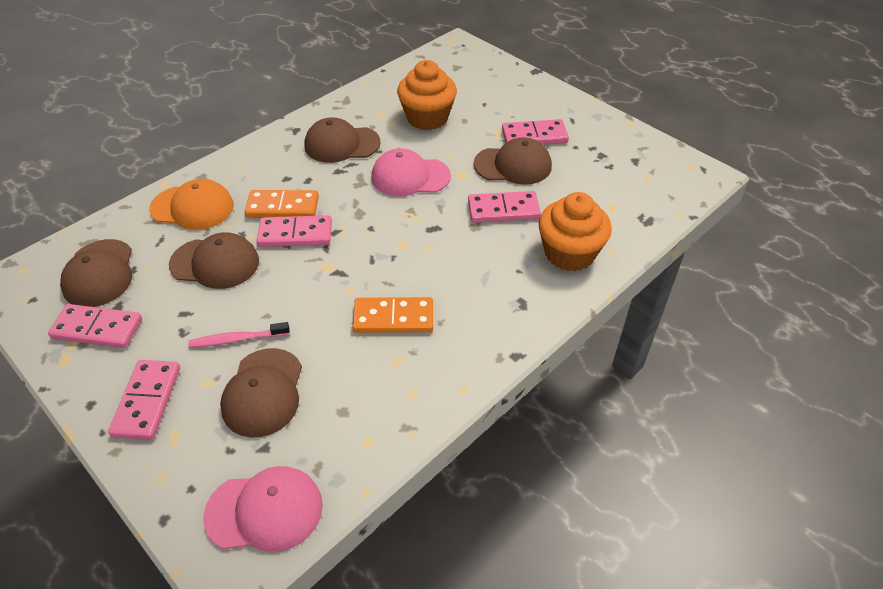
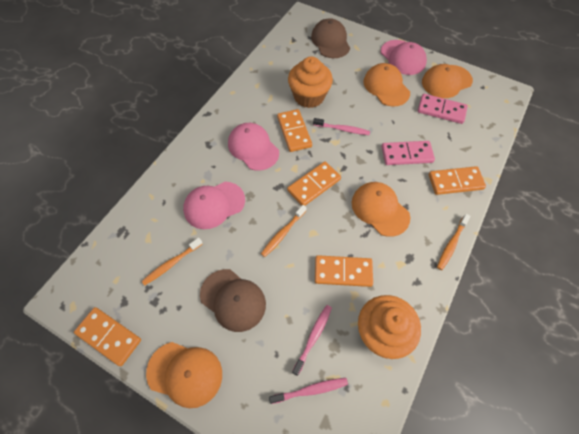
brown cap: 5 -> 2
orange cap: 1 -> 4
orange domino: 2 -> 5
orange toothbrush: 0 -> 3
pink cap: 2 -> 3
pink domino: 5 -> 2
pink toothbrush: 1 -> 3

